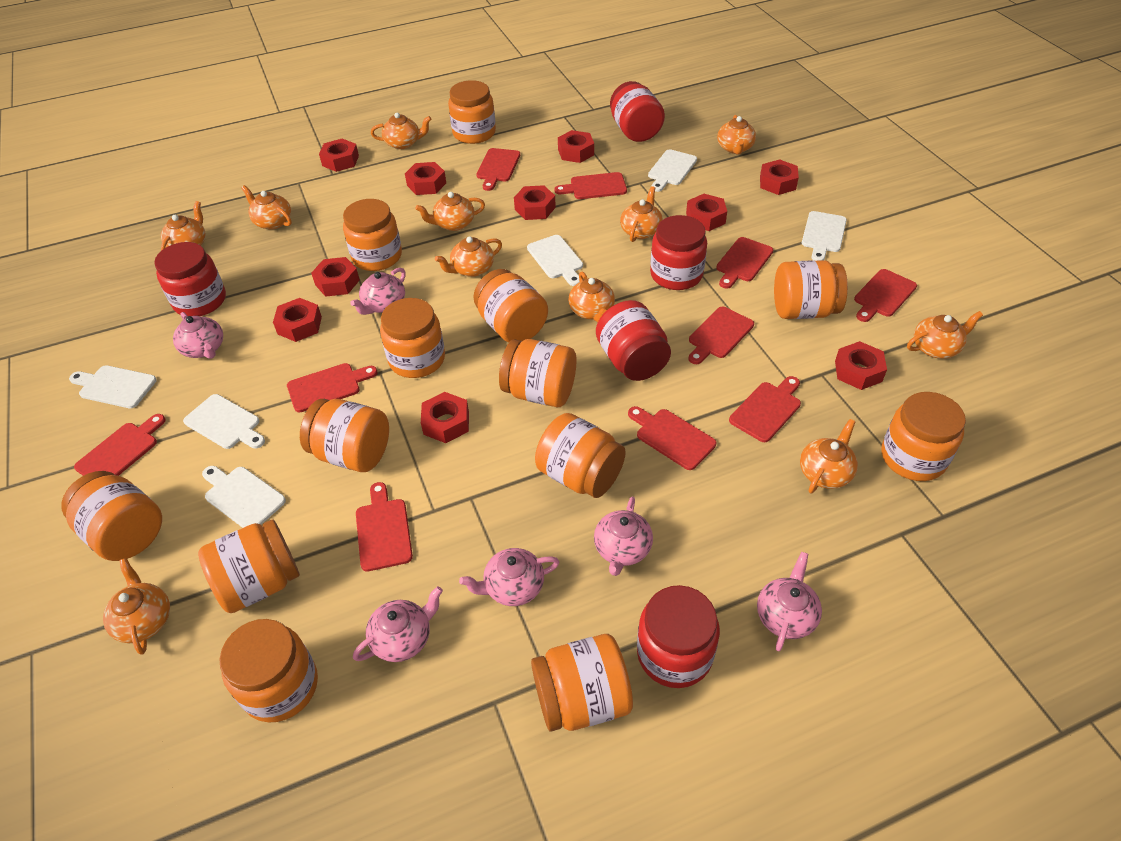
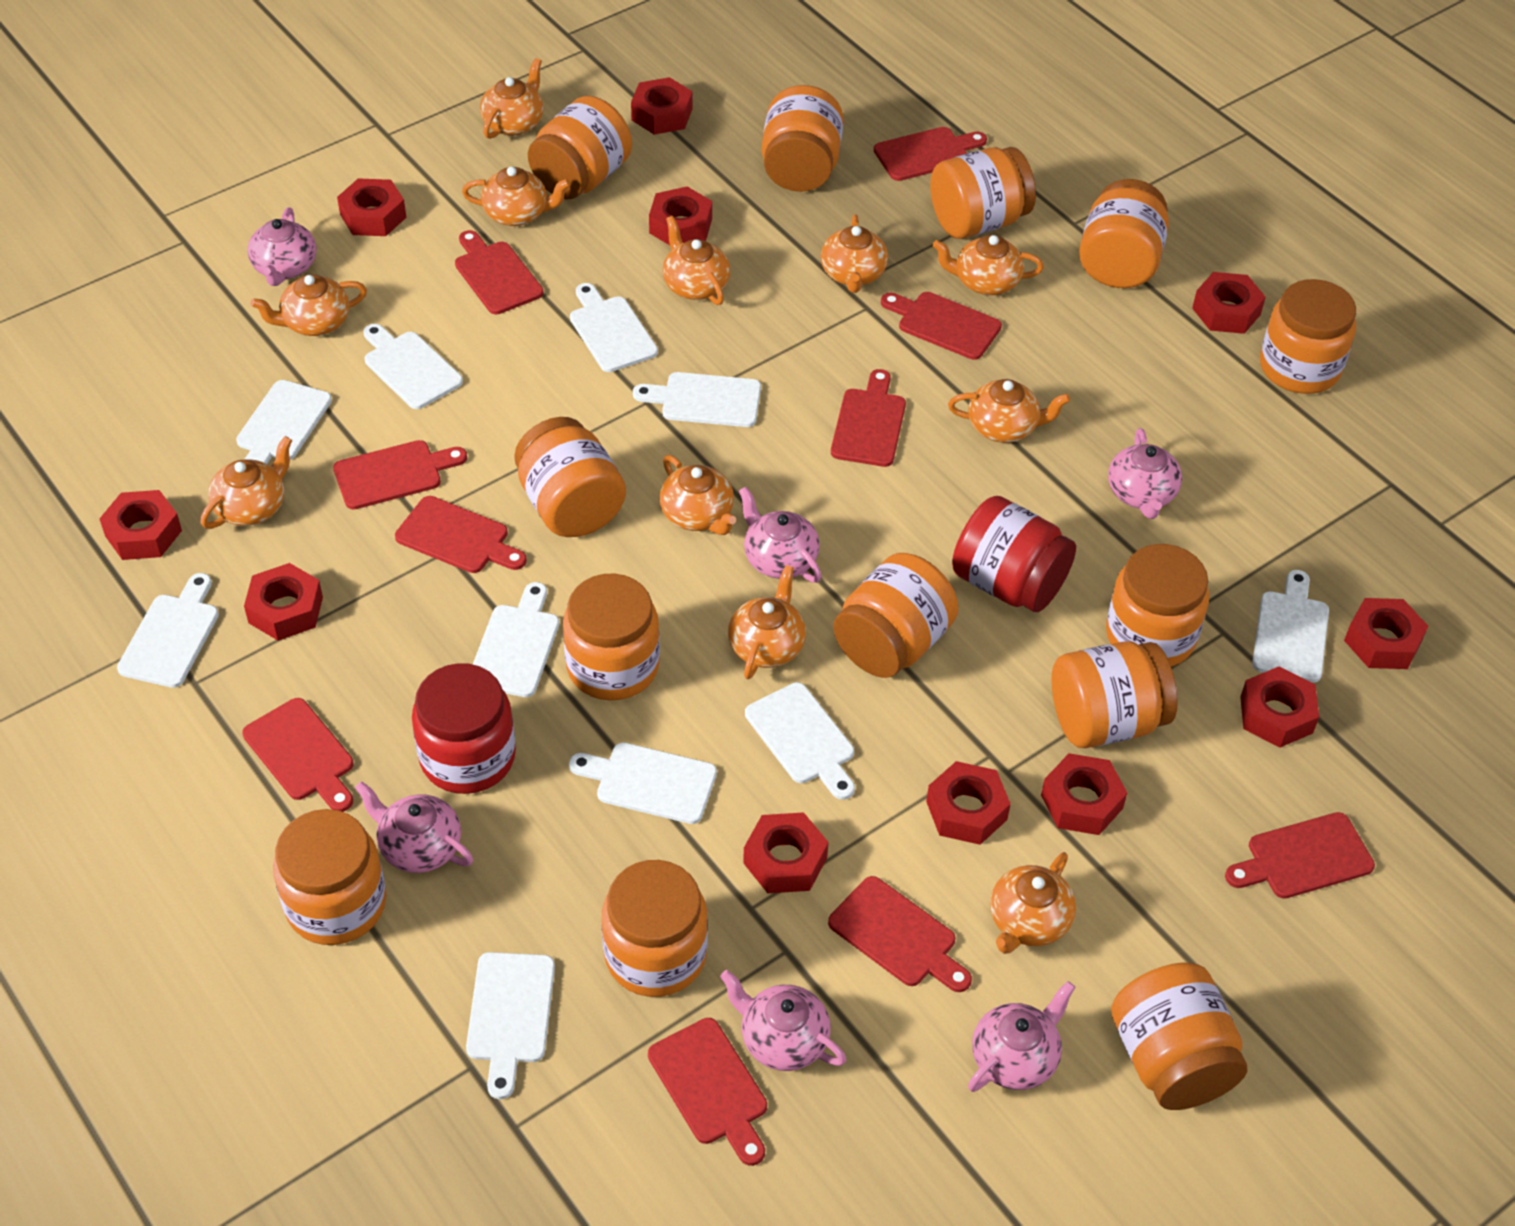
red jar: 5 -> 2
red nut: 10 -> 11
white cutting board: 6 -> 10

